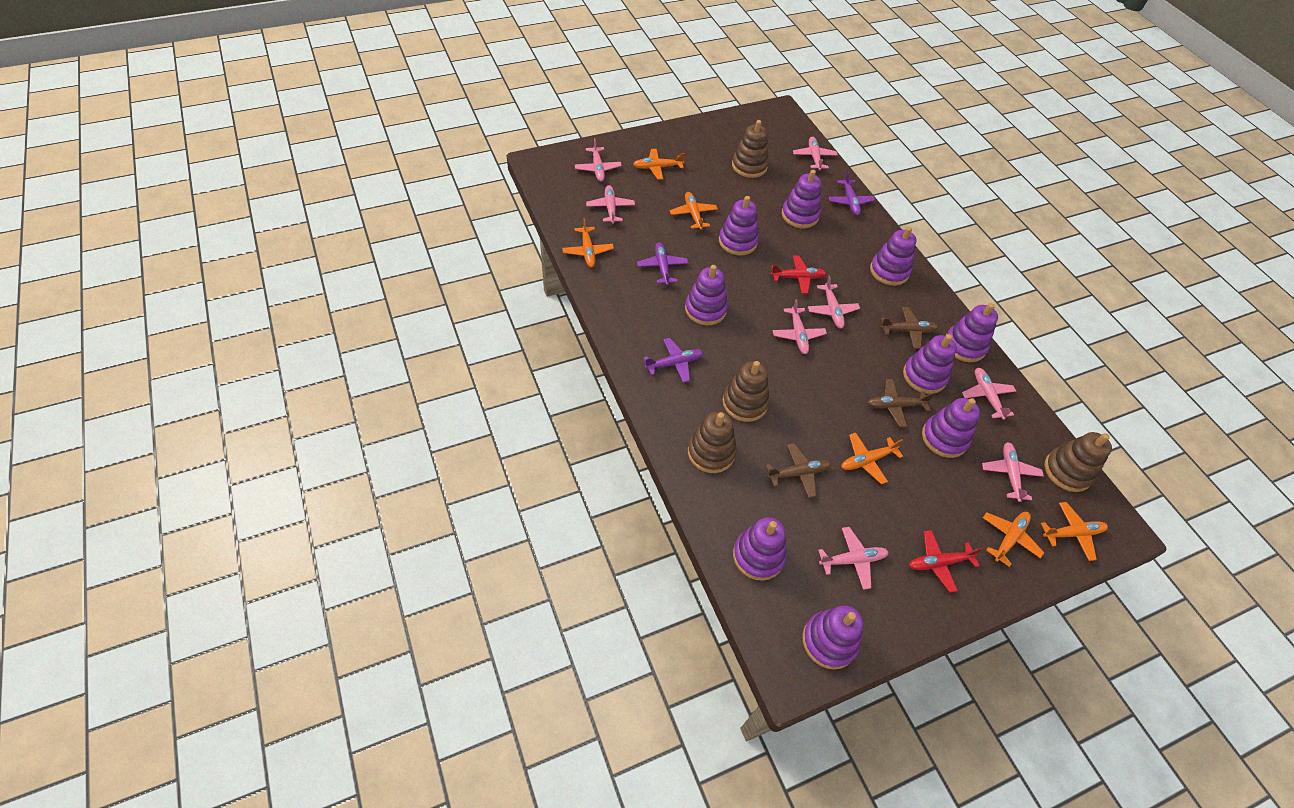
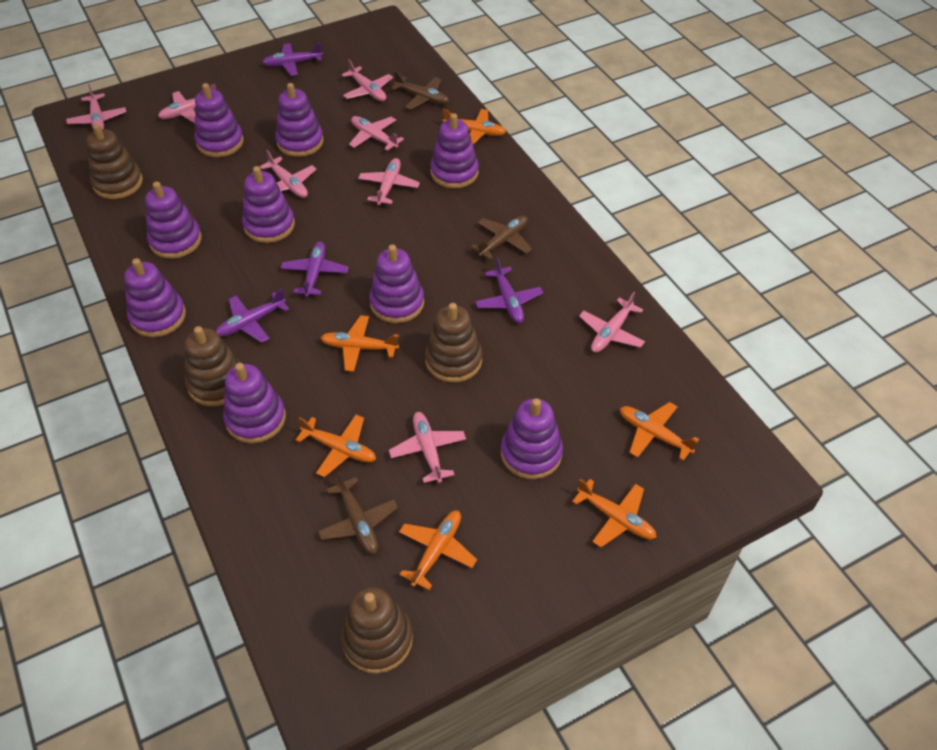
purple plane: 3 -> 4
red plane: 2 -> 0

